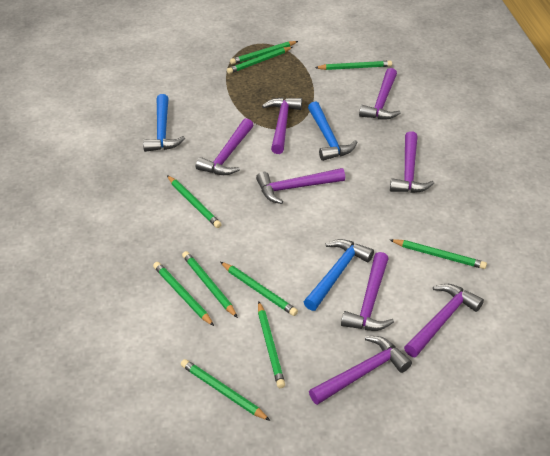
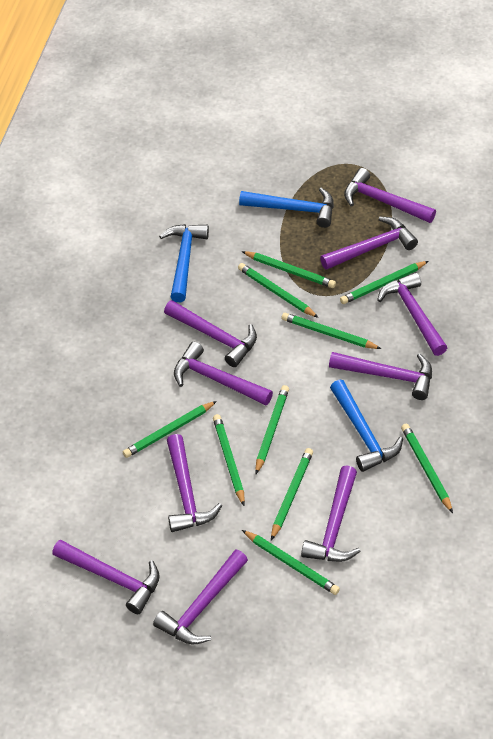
purple hammer: 8 -> 10

